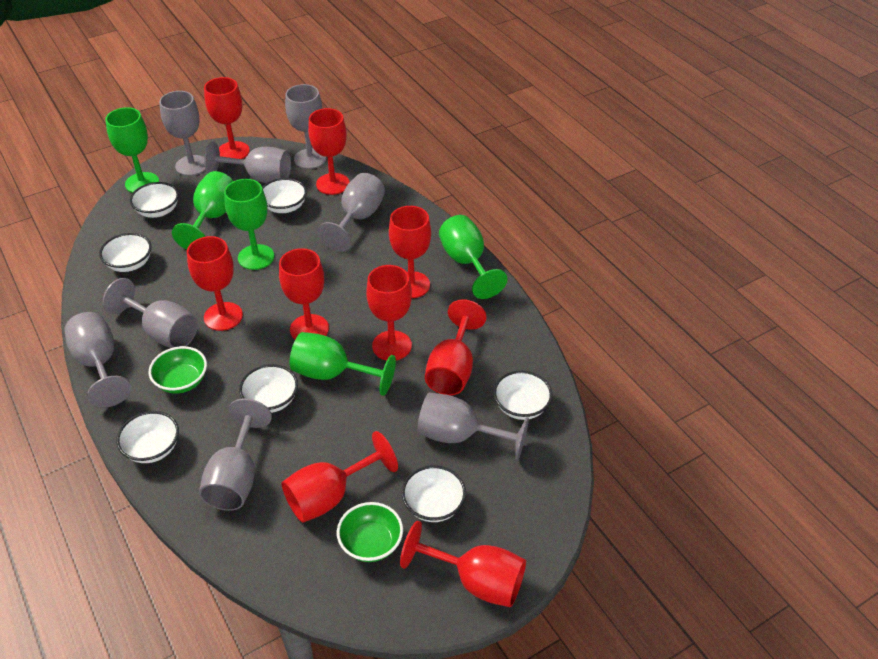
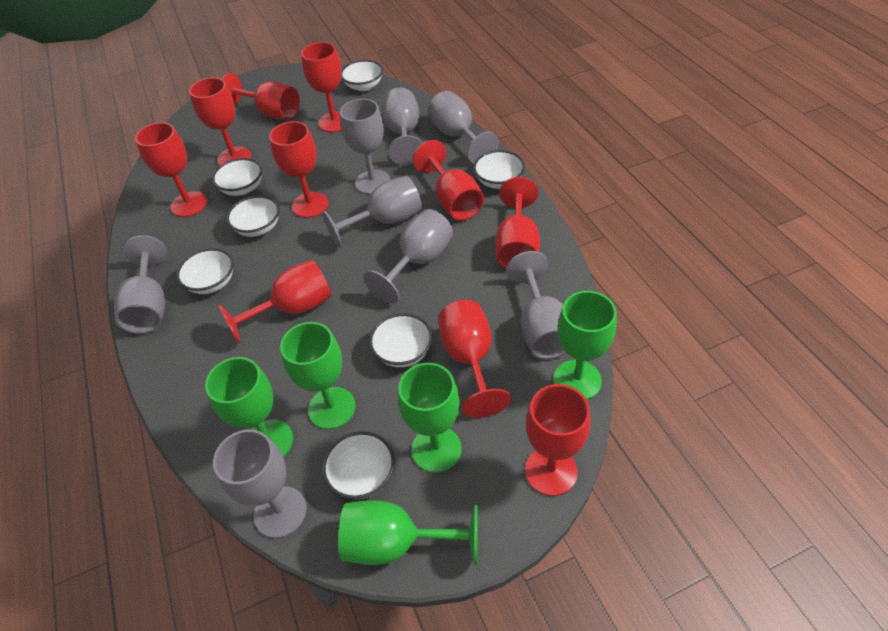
green bowl: 2 -> 0
red goblet: 9 -> 10

